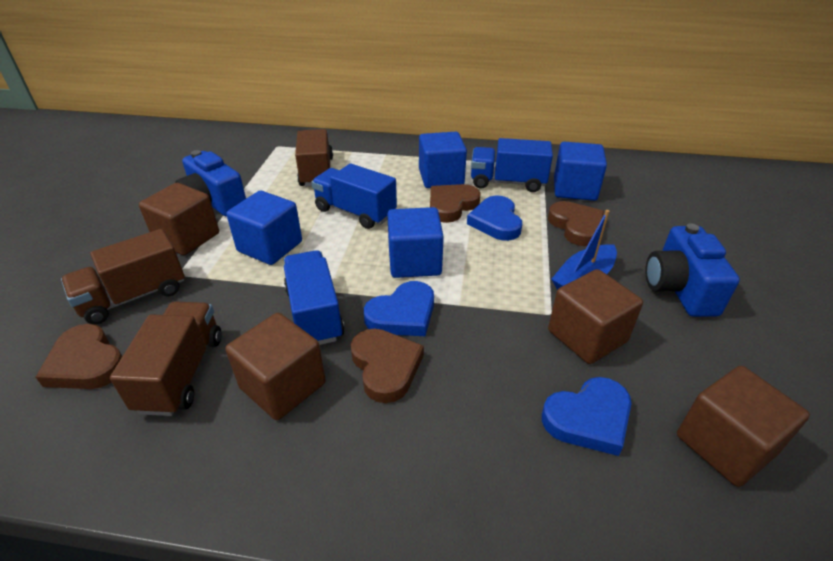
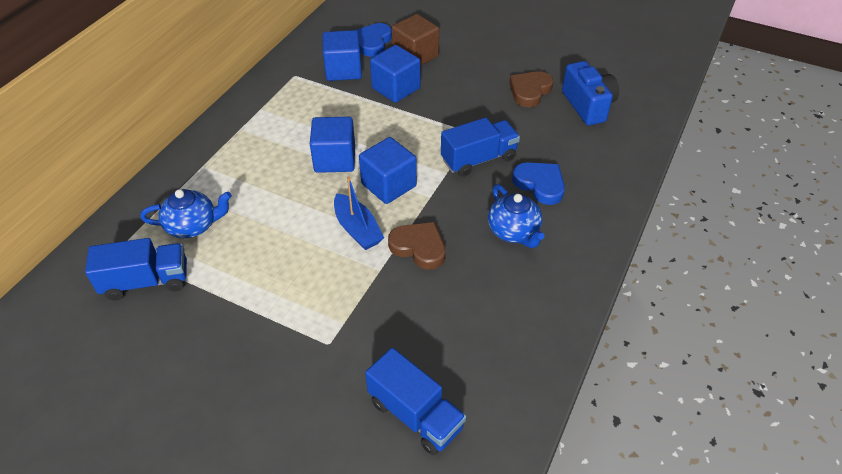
blue camera: 2 -> 1
blue heart: 3 -> 2
blue teapot: 0 -> 2
brown cube: 4 -> 1
brown heart: 4 -> 2
brown truck: 3 -> 0

